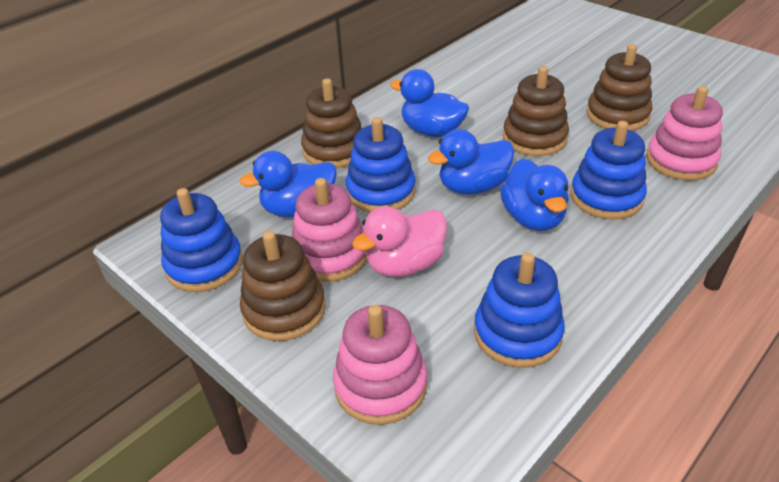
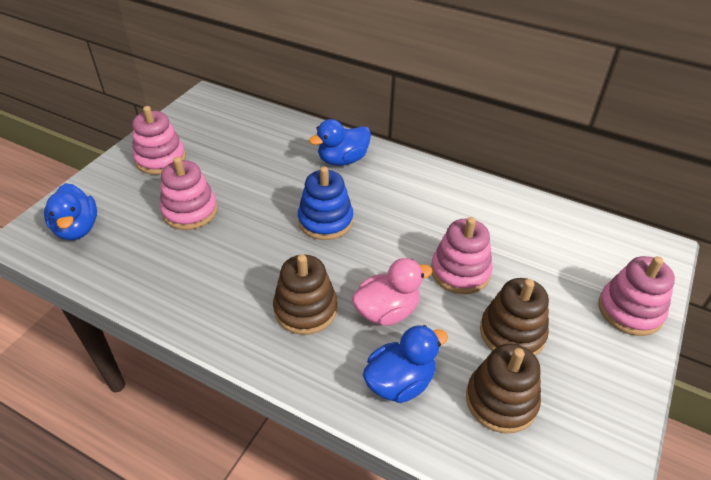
blue duck: 4 -> 3
blue stacking toy: 4 -> 1
brown stacking toy: 4 -> 3
pink stacking toy: 3 -> 4

